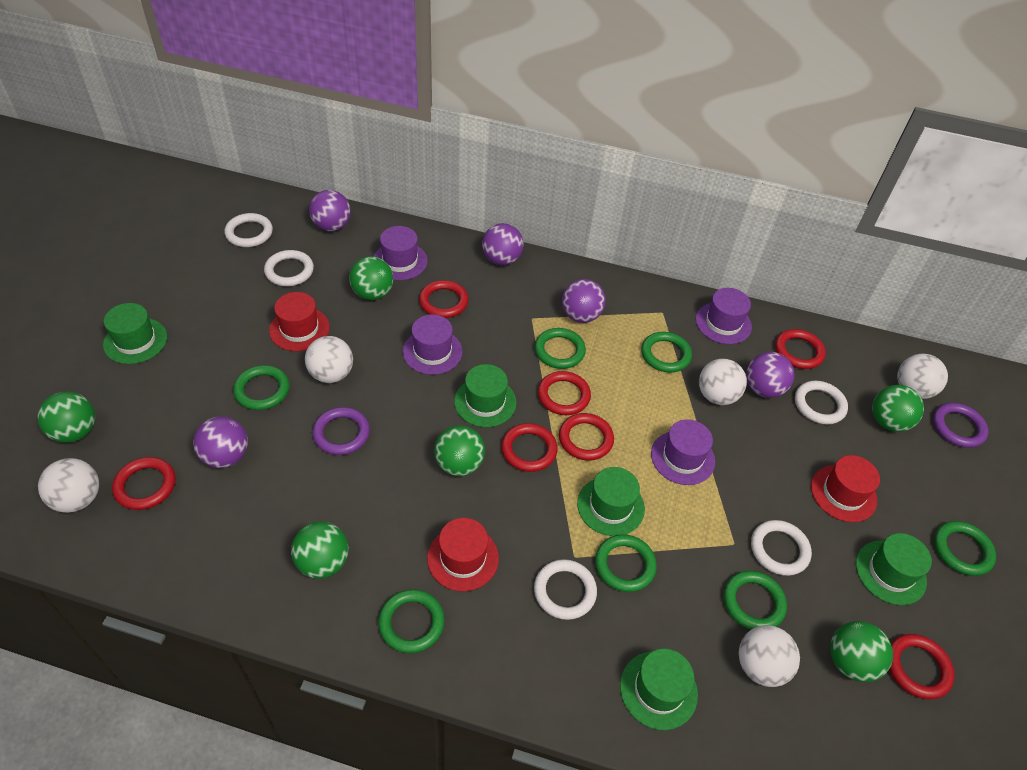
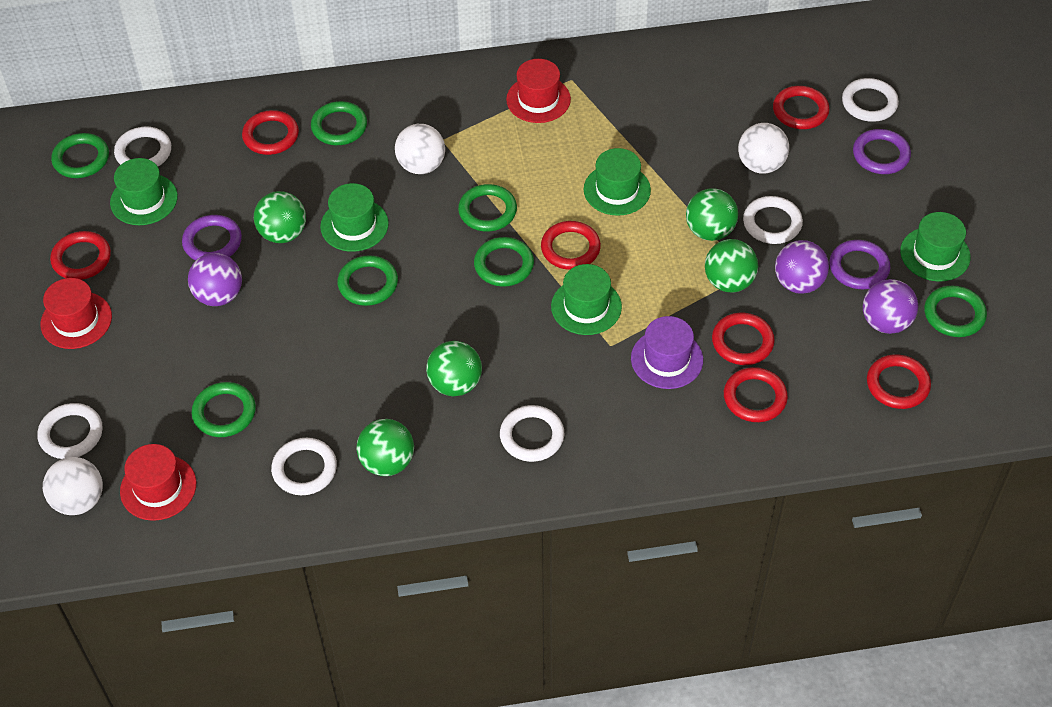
green ball: 6 -> 5
purple ball: 5 -> 3
purple hat: 4 -> 1
purple ring: 2 -> 3
white ball: 5 -> 3
white ring: 5 -> 6

